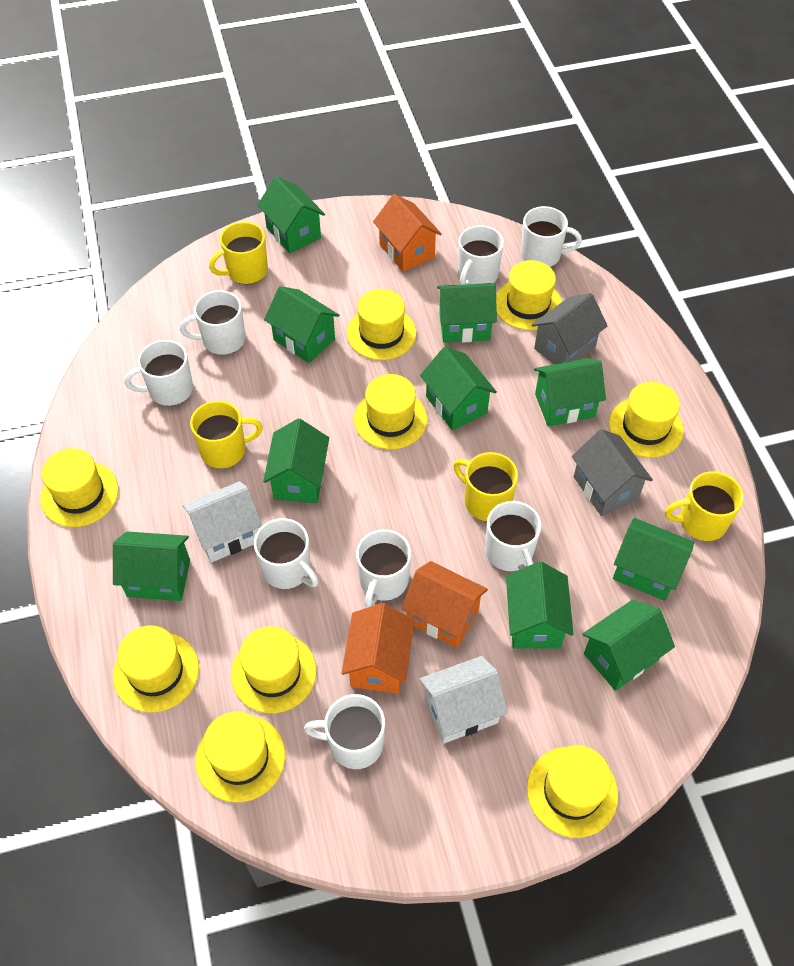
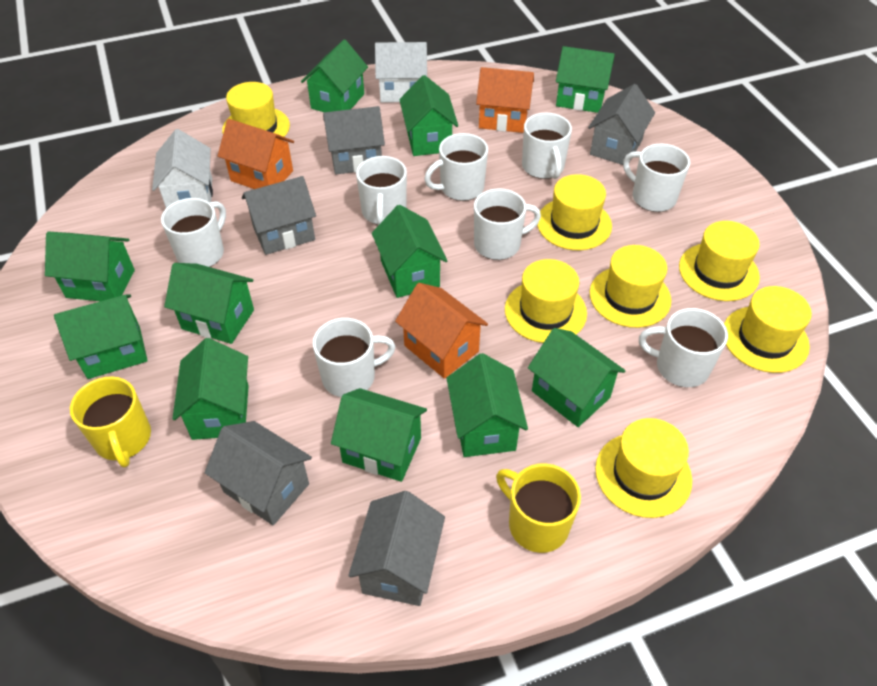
green house: 10 -> 11
grey house: 2 -> 5
yellow hat: 9 -> 7
yellow mug: 4 -> 2

